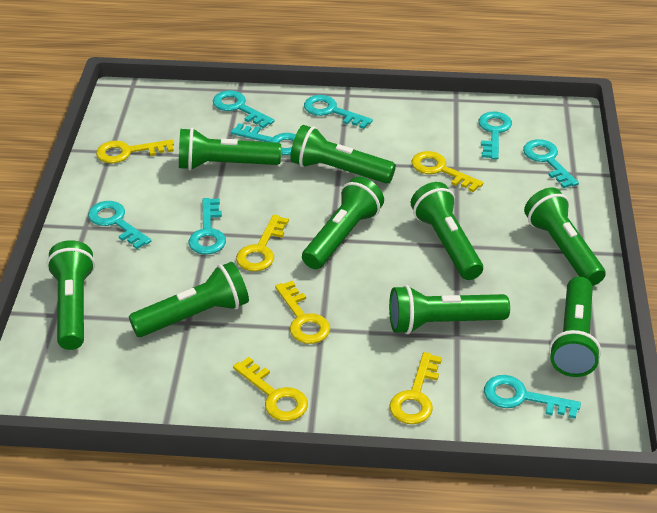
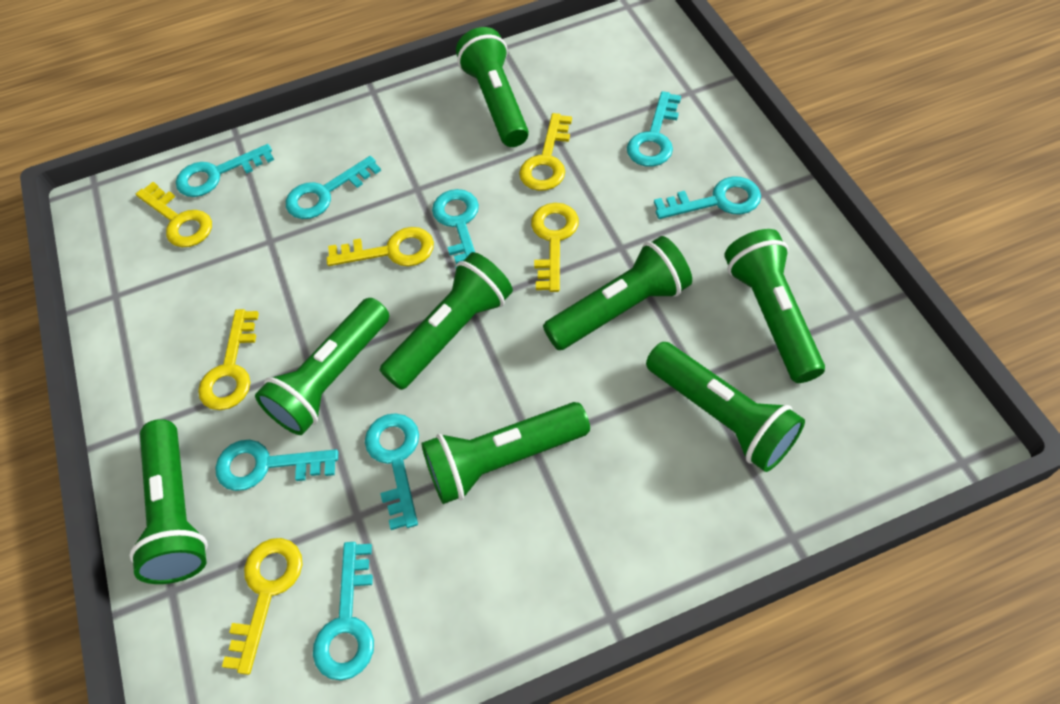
green flashlight: 9 -> 8

